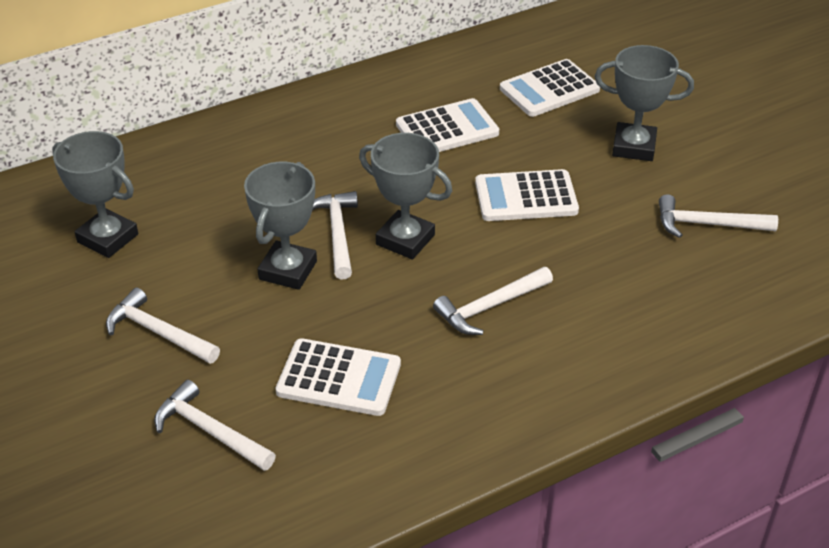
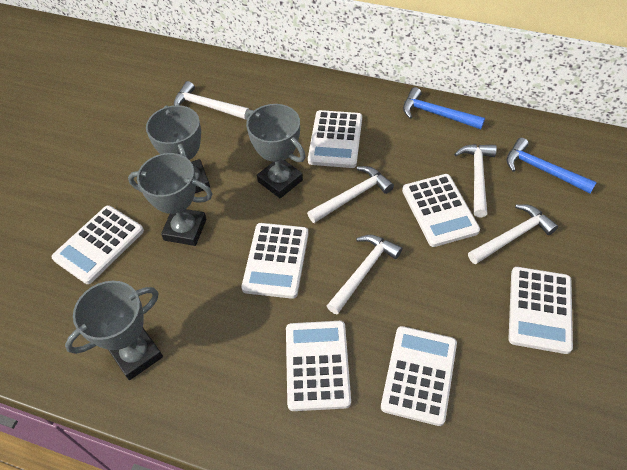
blue hammer: 0 -> 2
white calculator: 4 -> 7

